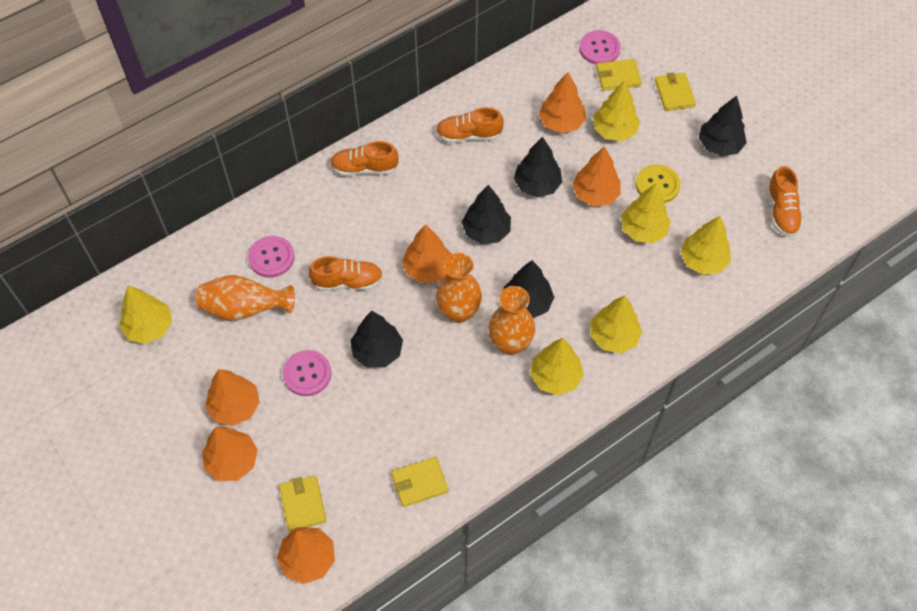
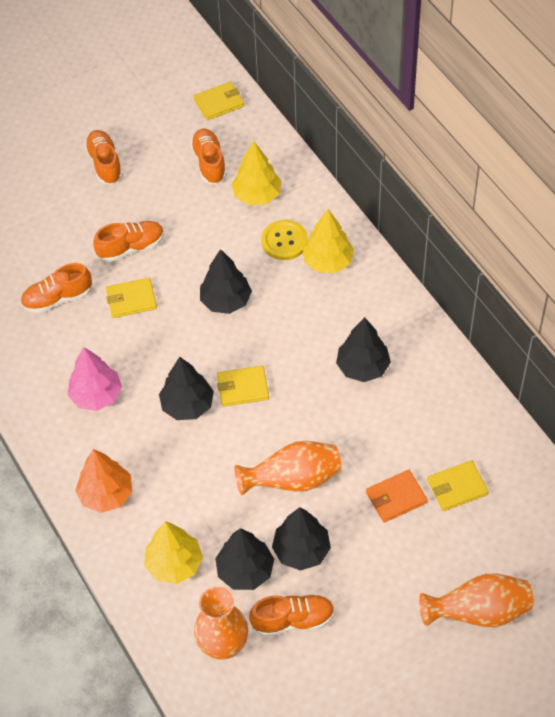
orange shoe: 4 -> 5
orange tree: 6 -> 1
orange wallet: 0 -> 1
pink button: 3 -> 0
pink tree: 0 -> 1
yellow tree: 6 -> 3

